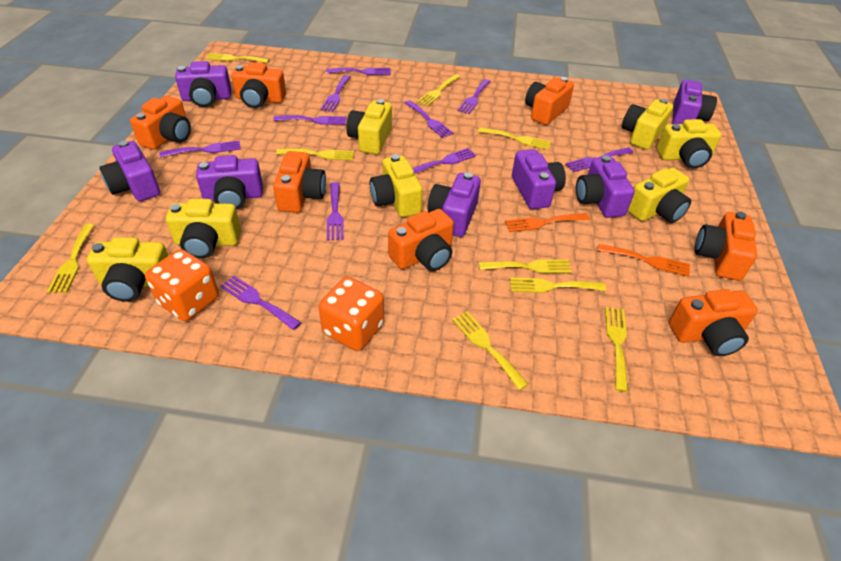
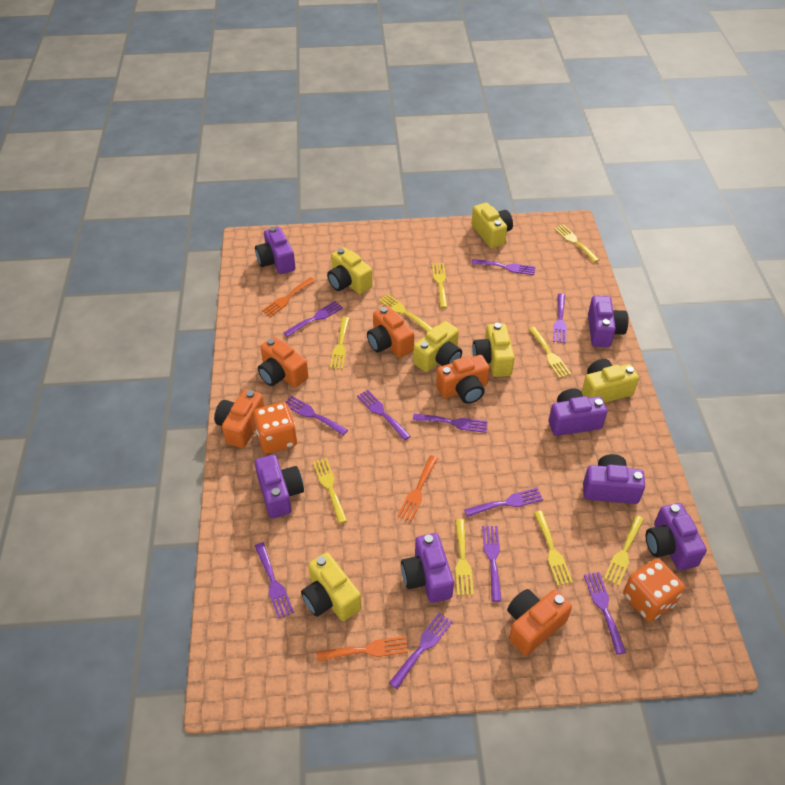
orange camera: 7 -> 5
orange fork: 2 -> 3
purple fork: 10 -> 11
yellow camera: 7 -> 6

